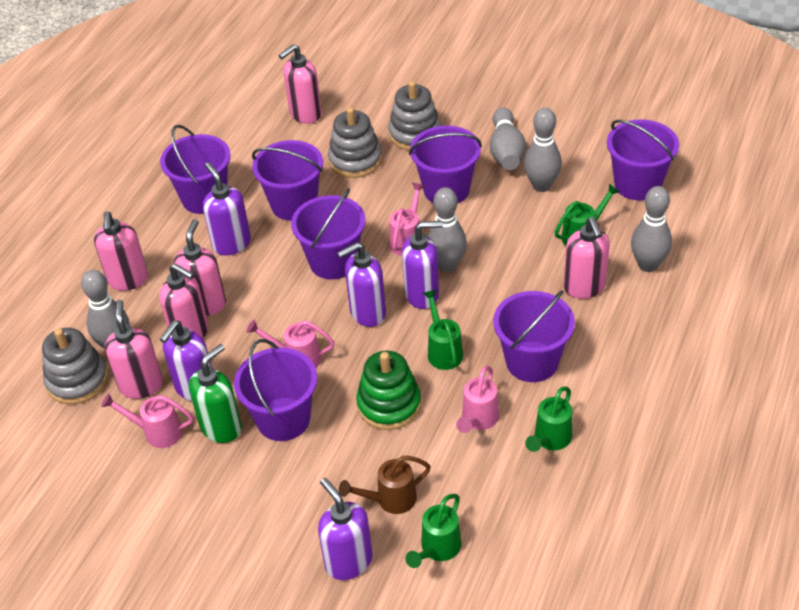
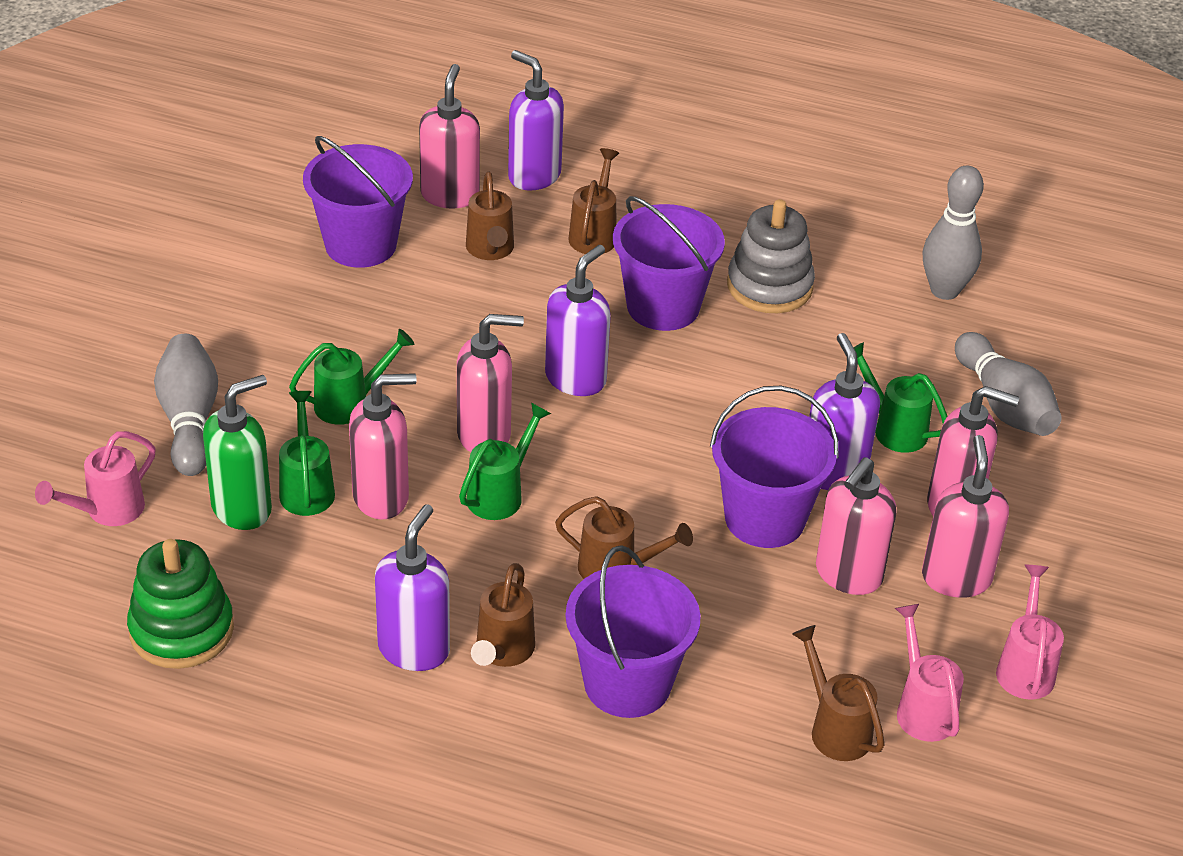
brown watering can: 1 -> 5
grey bowling pin: 5 -> 3
grey stacking toy: 3 -> 1
pink watering can: 4 -> 3
purple bucket: 7 -> 4
purple soap dispenser: 5 -> 4

